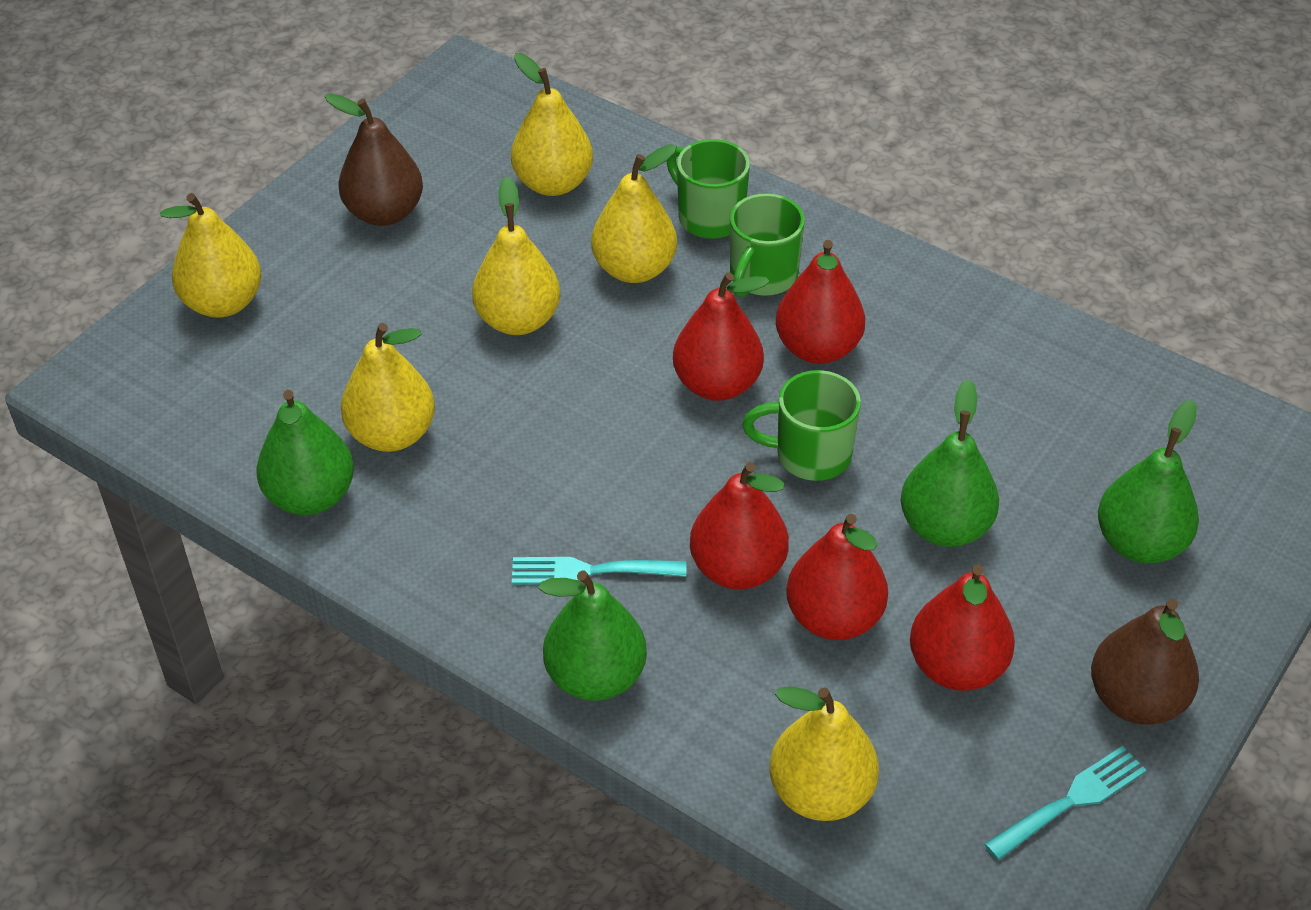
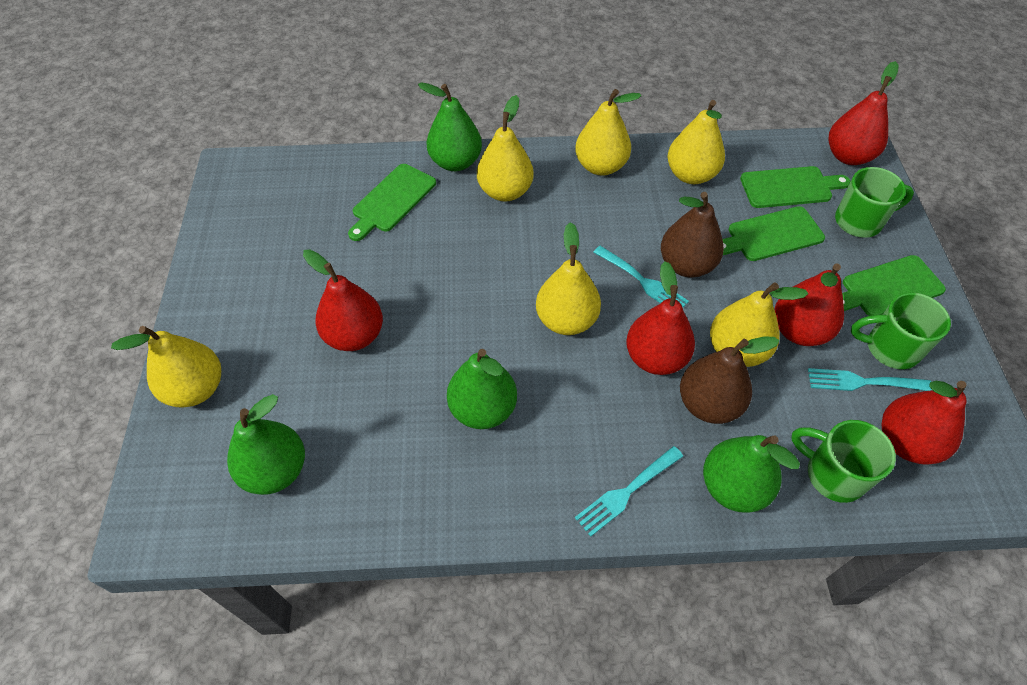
green cutting board: 0 -> 4
turquoise fork: 2 -> 3

